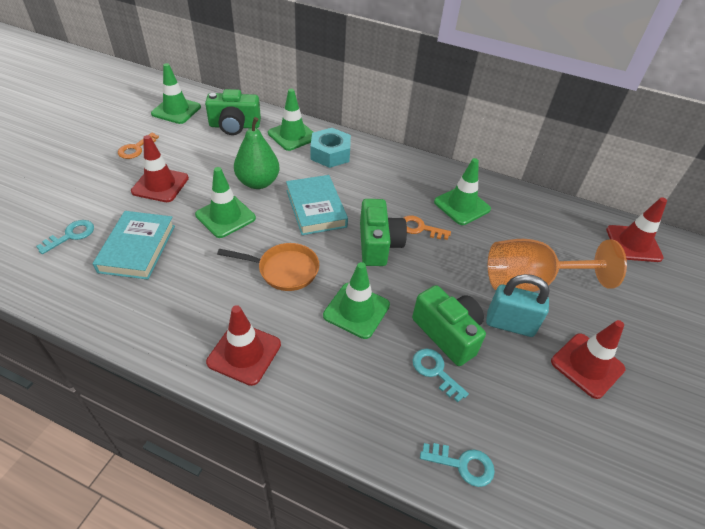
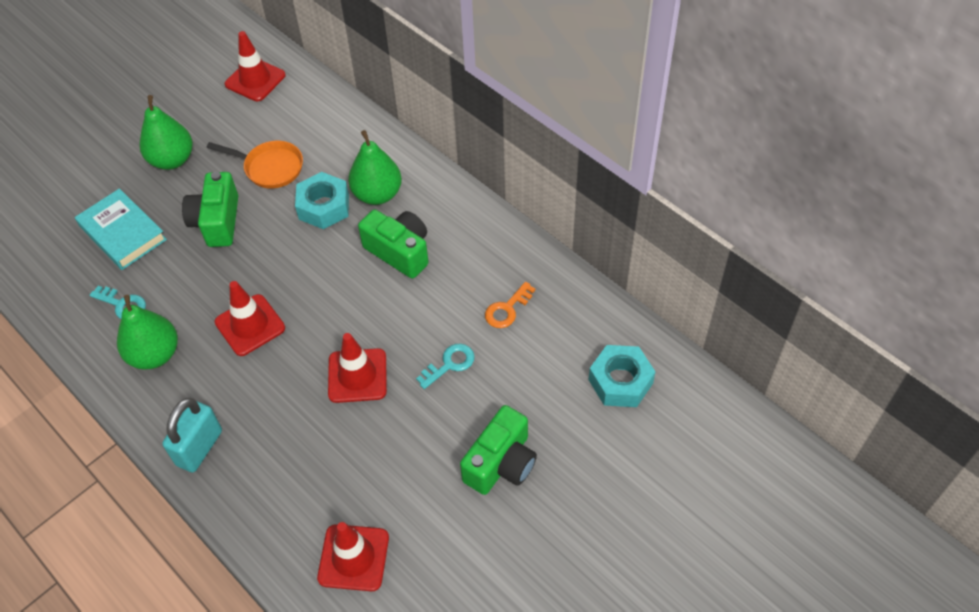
green pear: 1 -> 3
green traffic cone: 5 -> 0
orange goblet: 1 -> 0
orange key: 2 -> 1
turquoise book: 2 -> 1
turquoise key: 3 -> 2
turquoise nut: 1 -> 2

